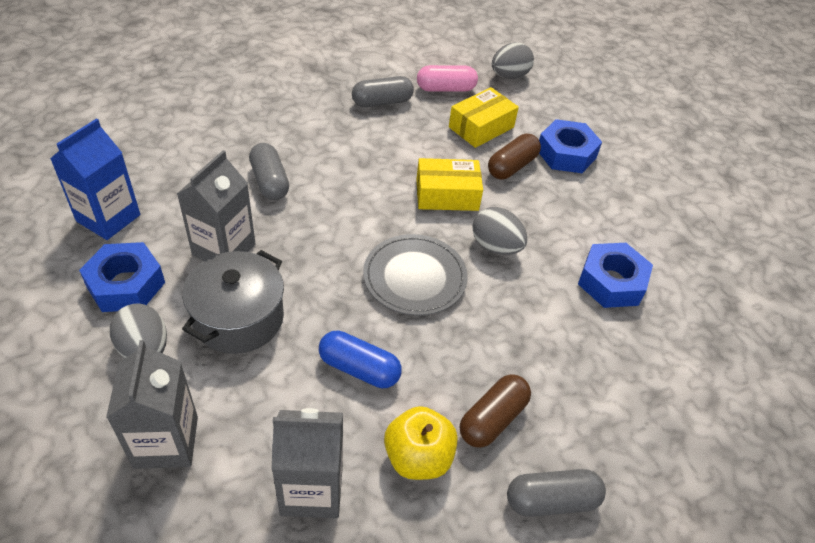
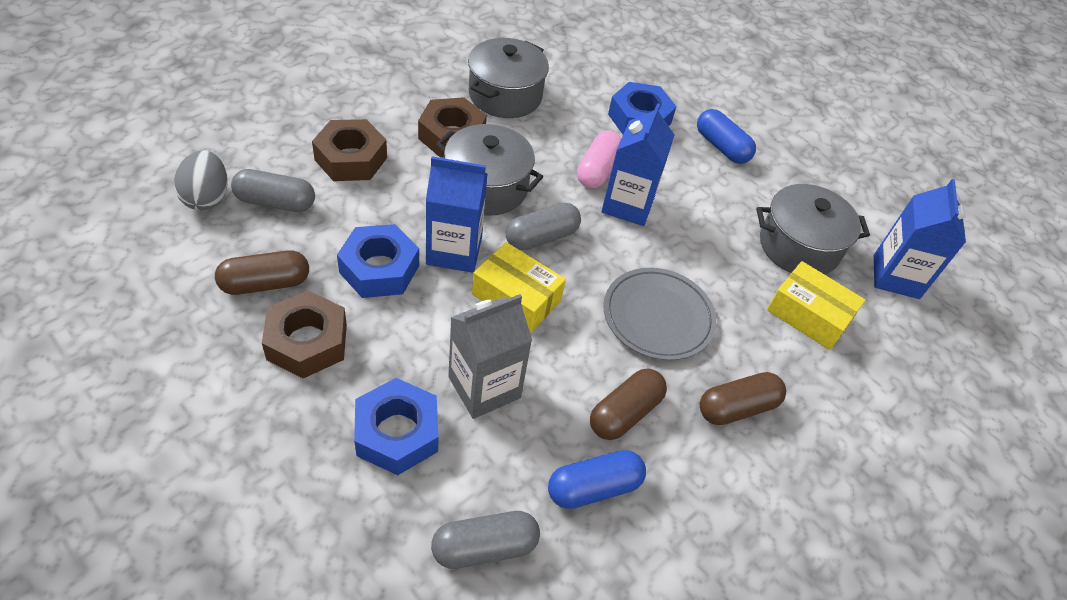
blue capsule: 1 -> 2
blue carton: 1 -> 3
brown capsule: 2 -> 3
brown nut: 0 -> 3
grey carton: 3 -> 1
grey egg: 3 -> 1
grey pot: 1 -> 3
yellow apple: 1 -> 0

